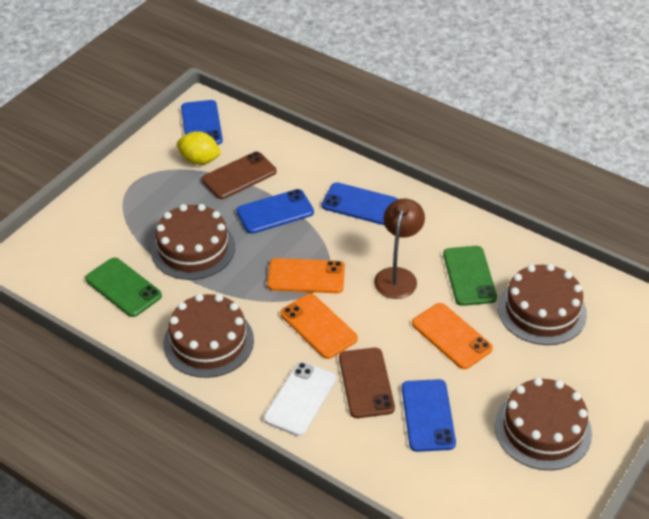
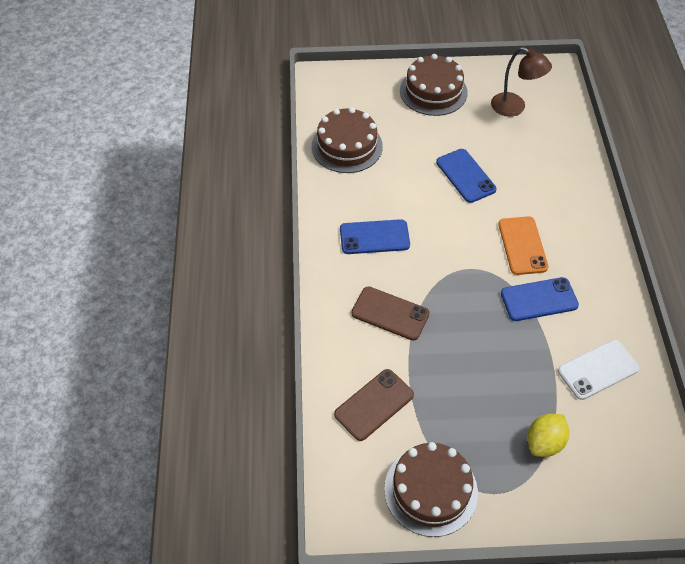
blue phone: 4 -> 3
brown cake: 4 -> 3
green phone: 2 -> 0
orange phone: 3 -> 1

